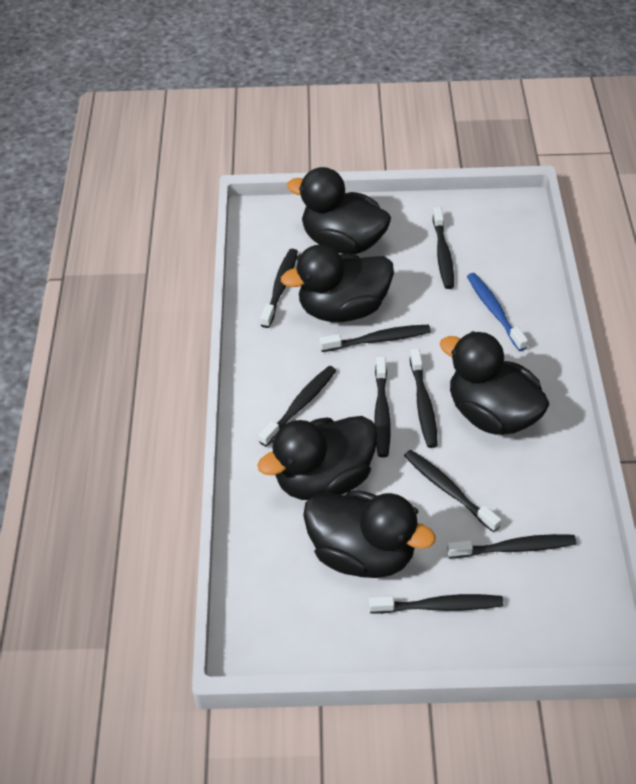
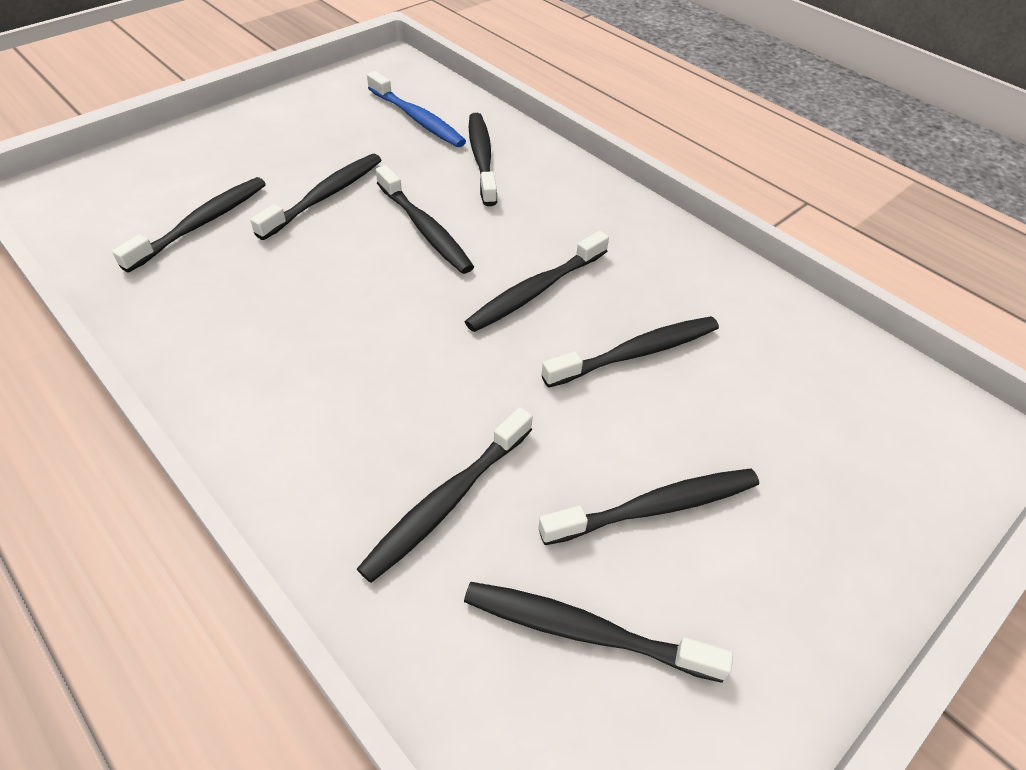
black duck: 5 -> 0

